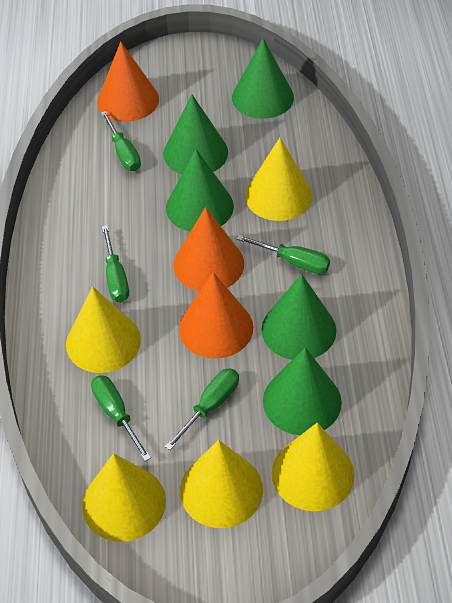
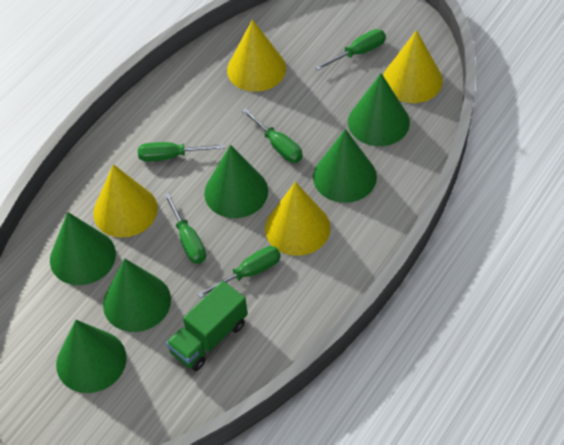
green cone: 5 -> 6
green truck: 0 -> 1
orange cone: 3 -> 0
yellow cone: 5 -> 4

